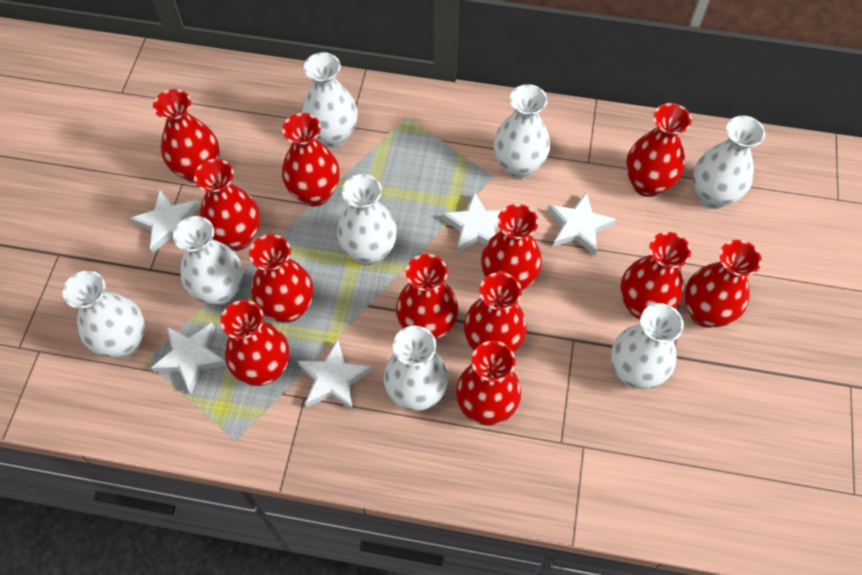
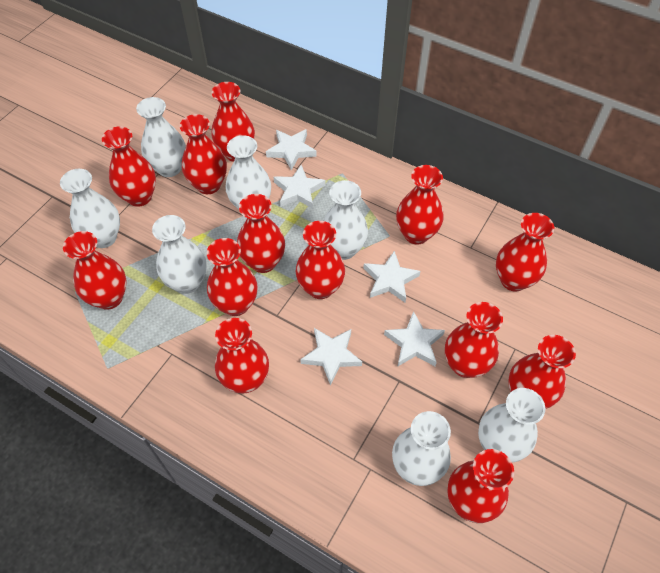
red vase: 12 -> 13
white vase: 8 -> 7

